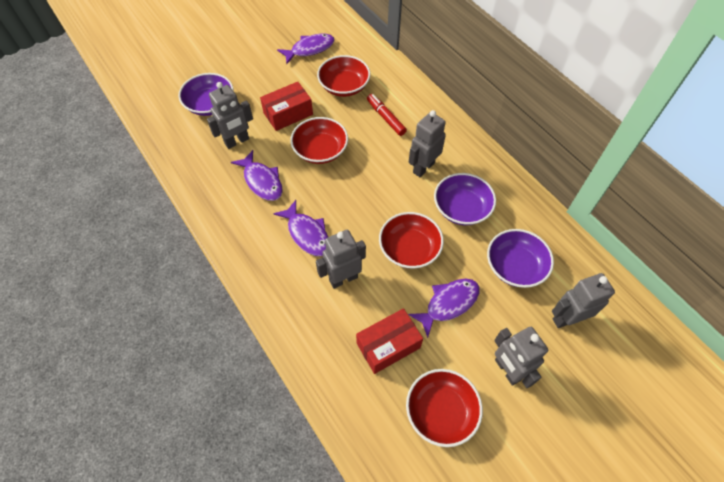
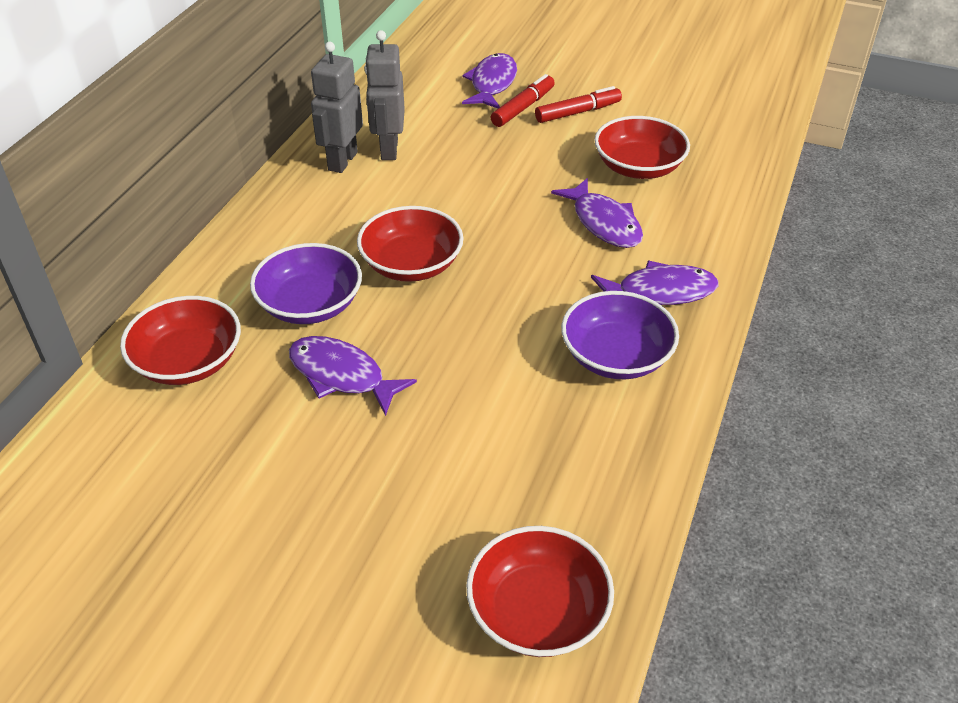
grey robot: 5 -> 2
purple bowl: 3 -> 2
red box: 2 -> 0
red marker: 1 -> 2

